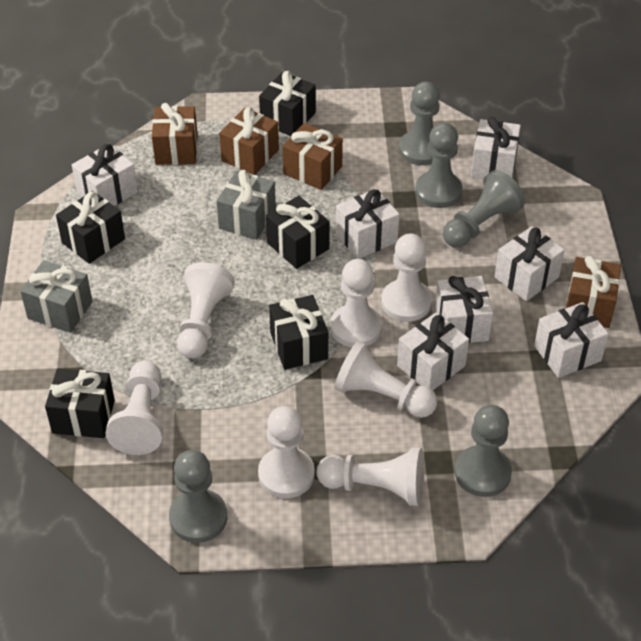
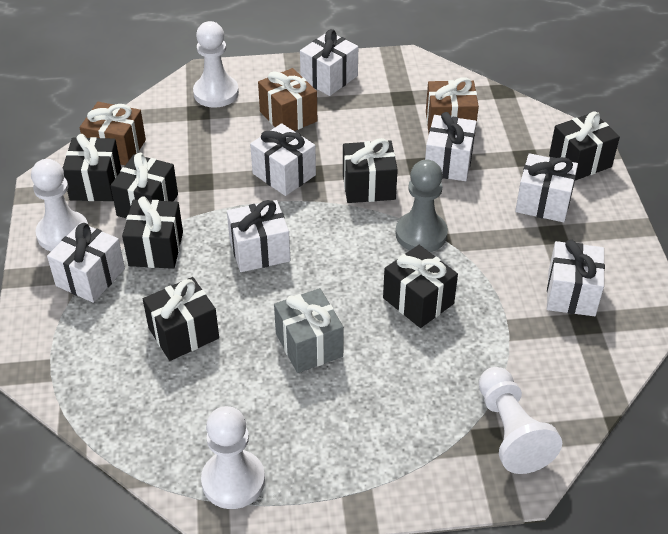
black gift: 5 -> 7
brown gift: 4 -> 3
grey gift: 2 -> 1
grey pawn: 5 -> 1
white pawn: 7 -> 4

